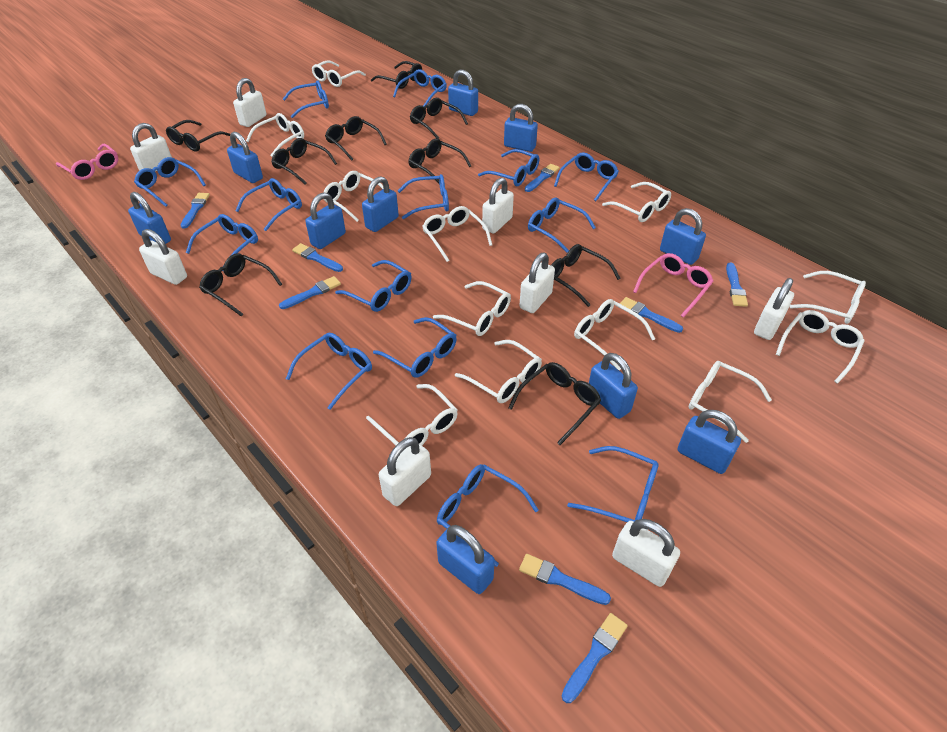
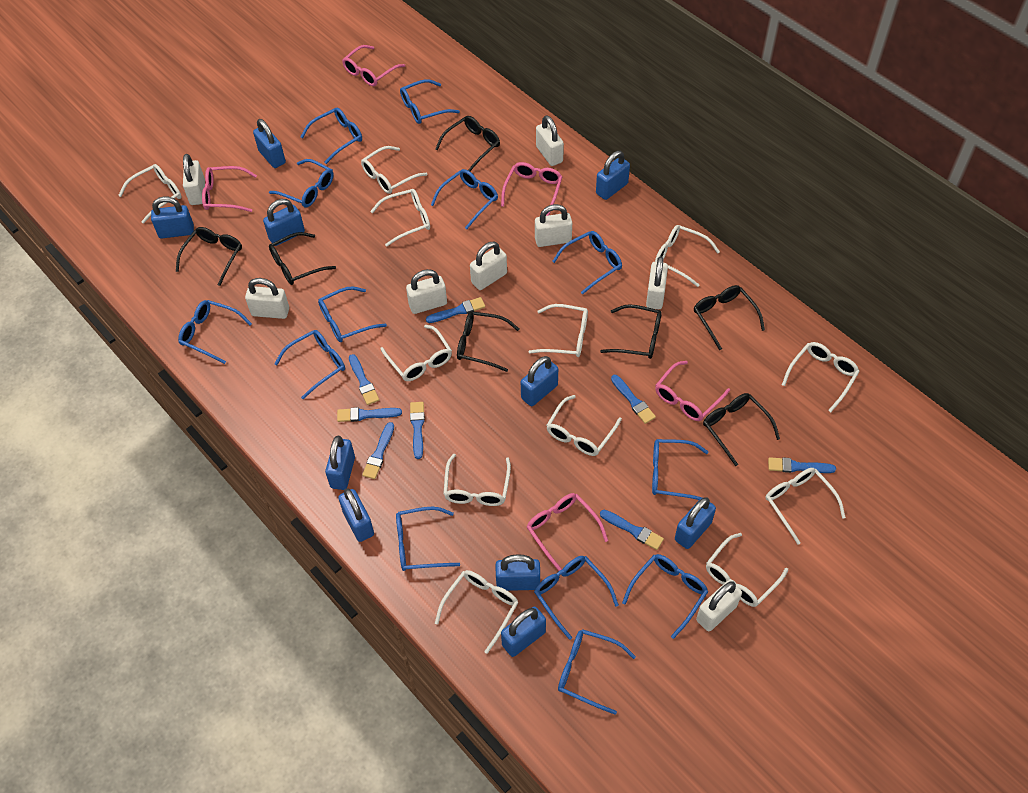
black glasses: 9 -> 7
blue glasses: 14 -> 13
pink glasses: 2 -> 5

